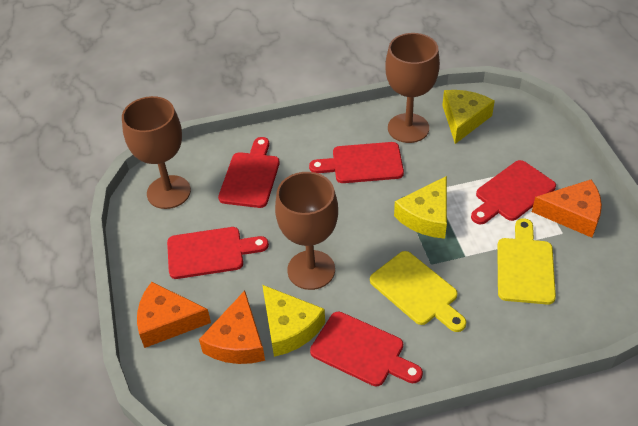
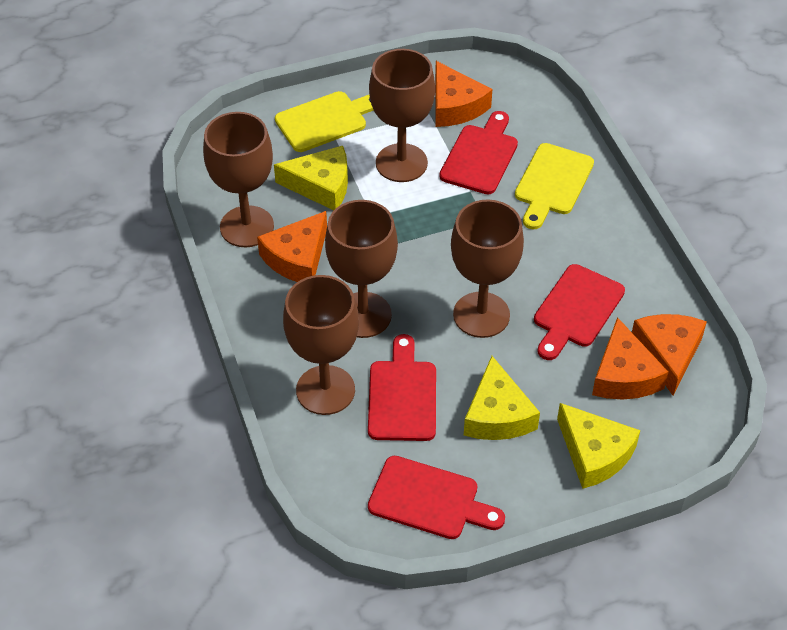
brown goblet: 3 -> 5
orange cheese: 3 -> 4
red cutting board: 5 -> 4

